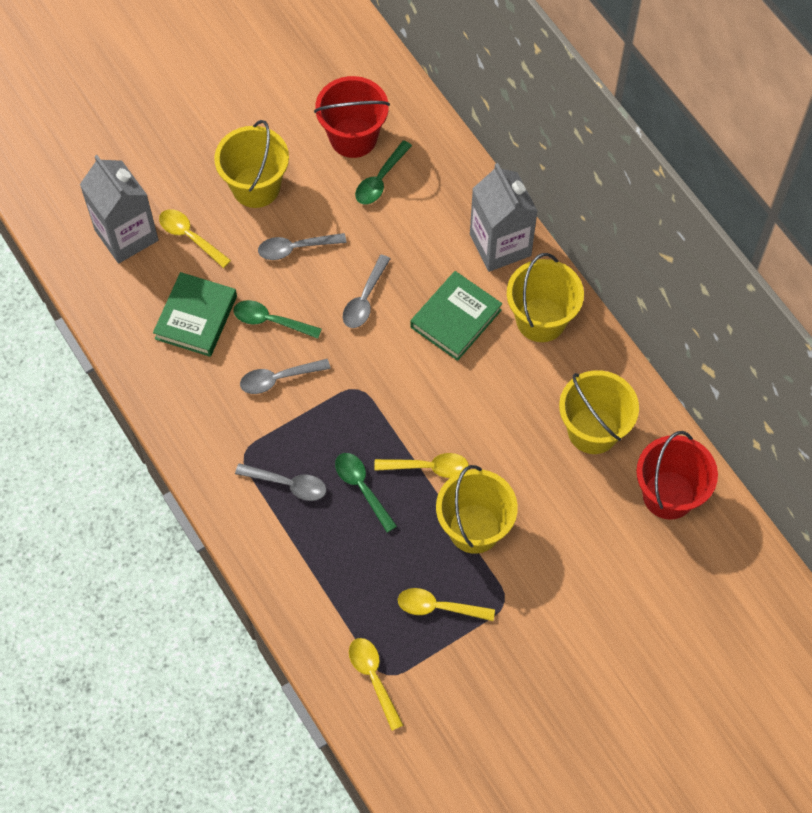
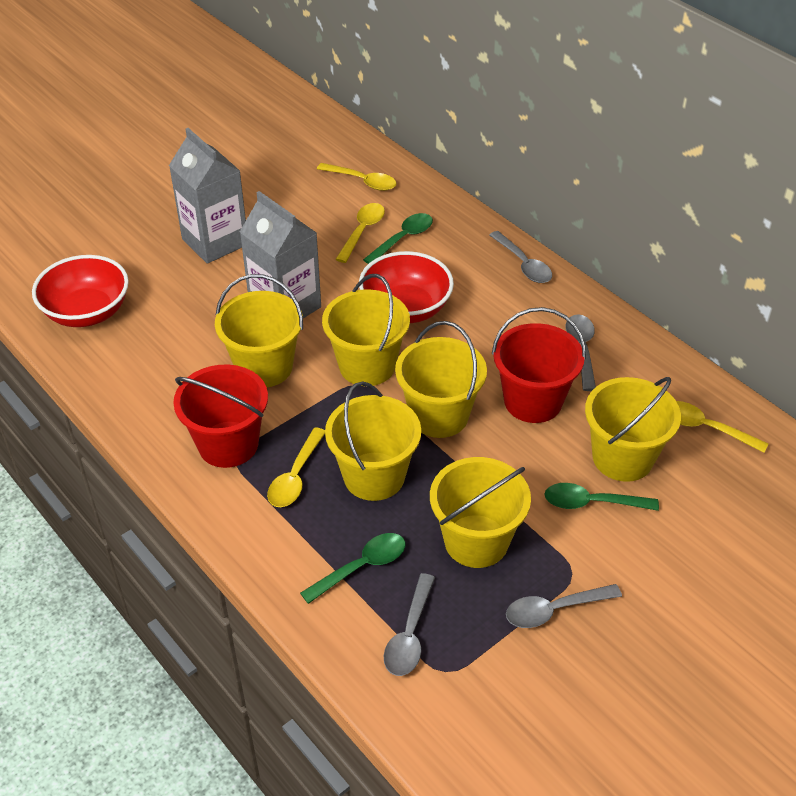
green book: 2 -> 0
red bowl: 0 -> 2
yellow bucket: 4 -> 6

